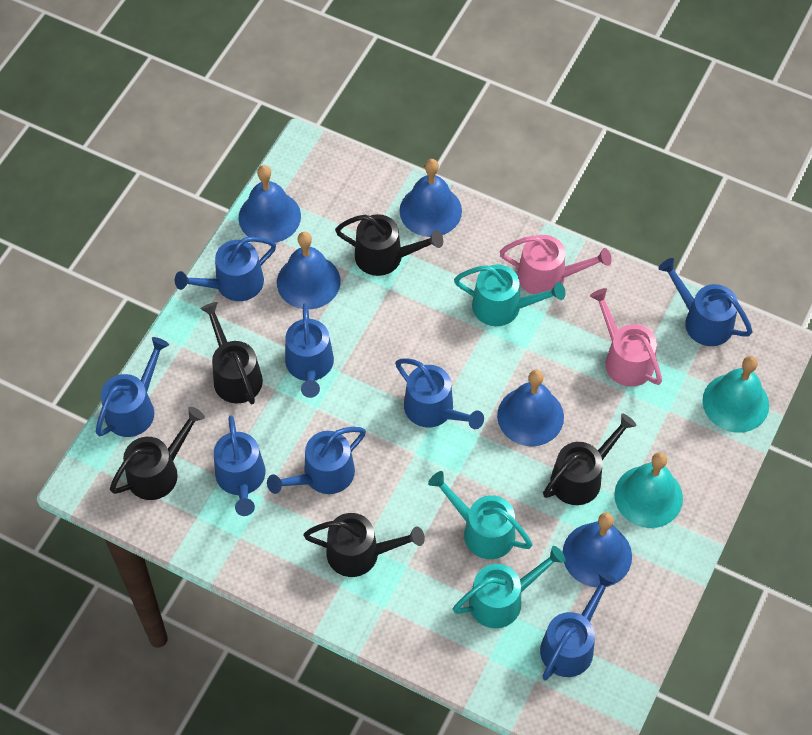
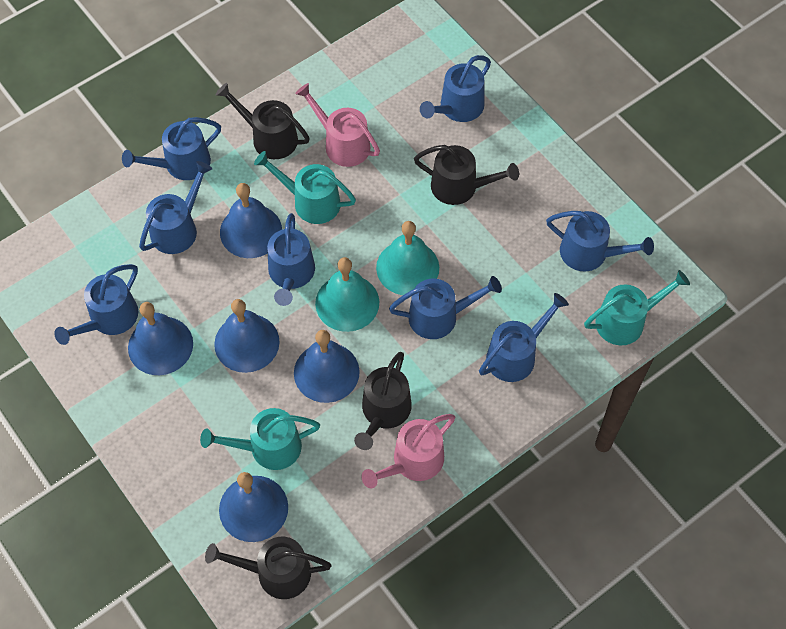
black watering can: 5 -> 4

